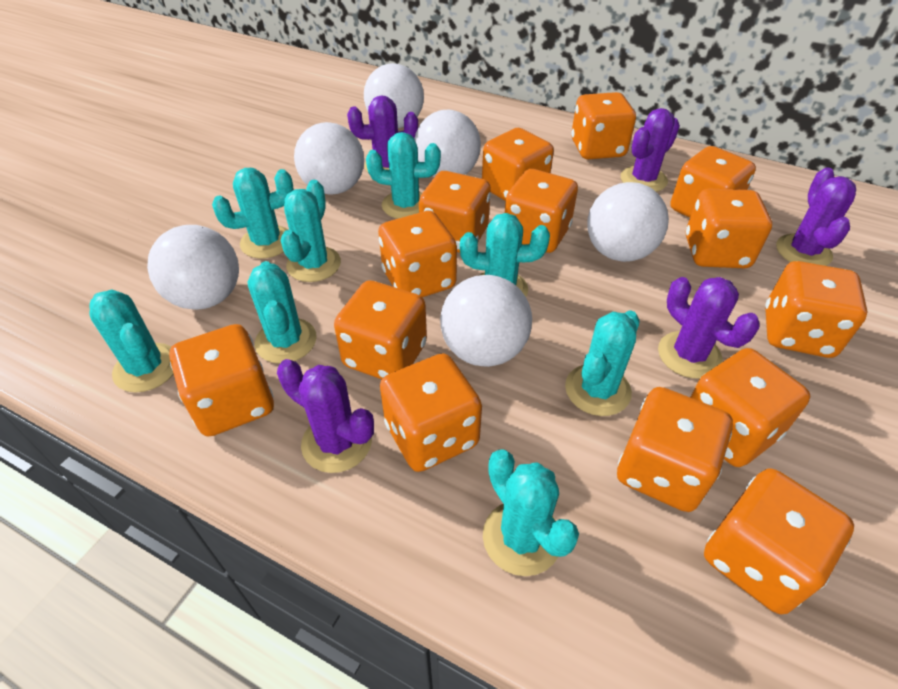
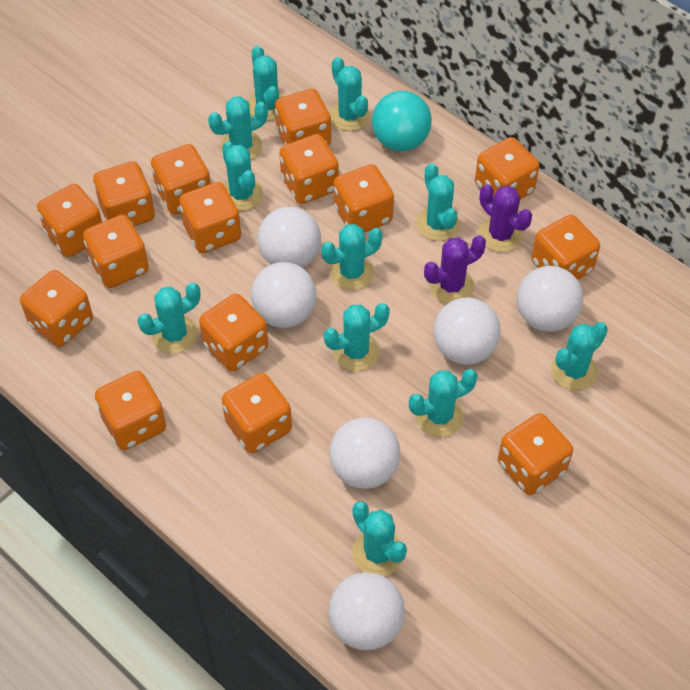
orange dice: 14 -> 15
purple cactus: 5 -> 2
turquoise ball: 0 -> 1
turquoise cactus: 8 -> 11

